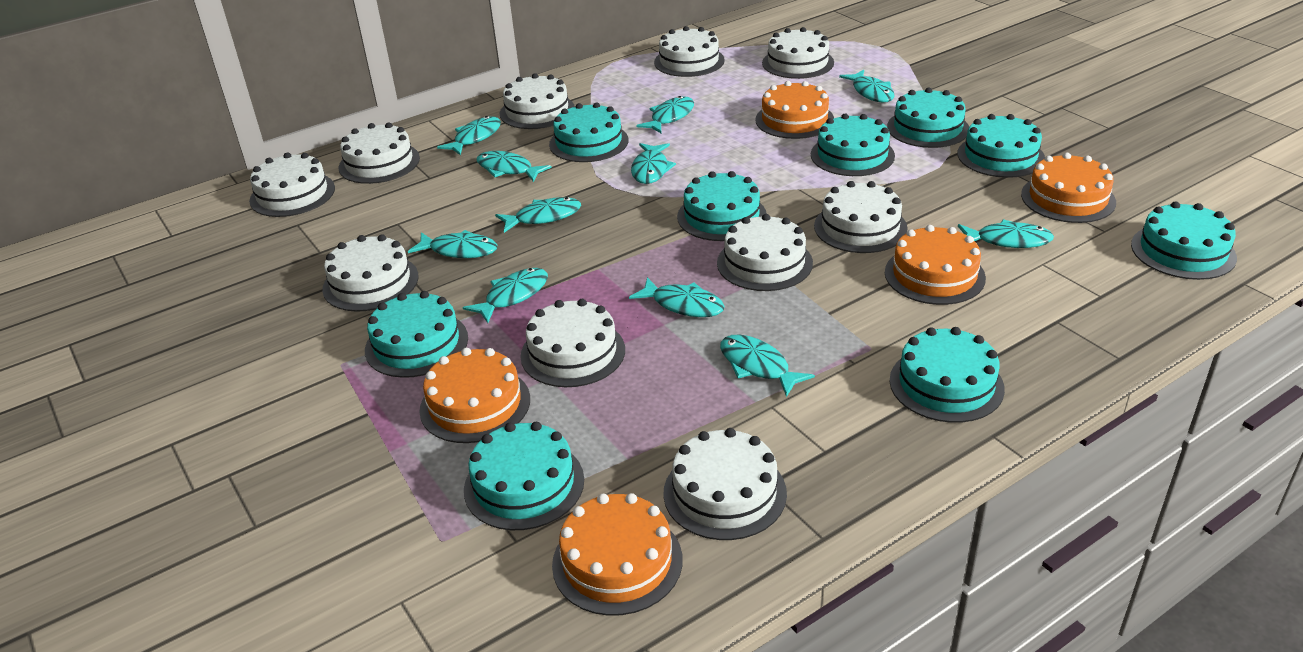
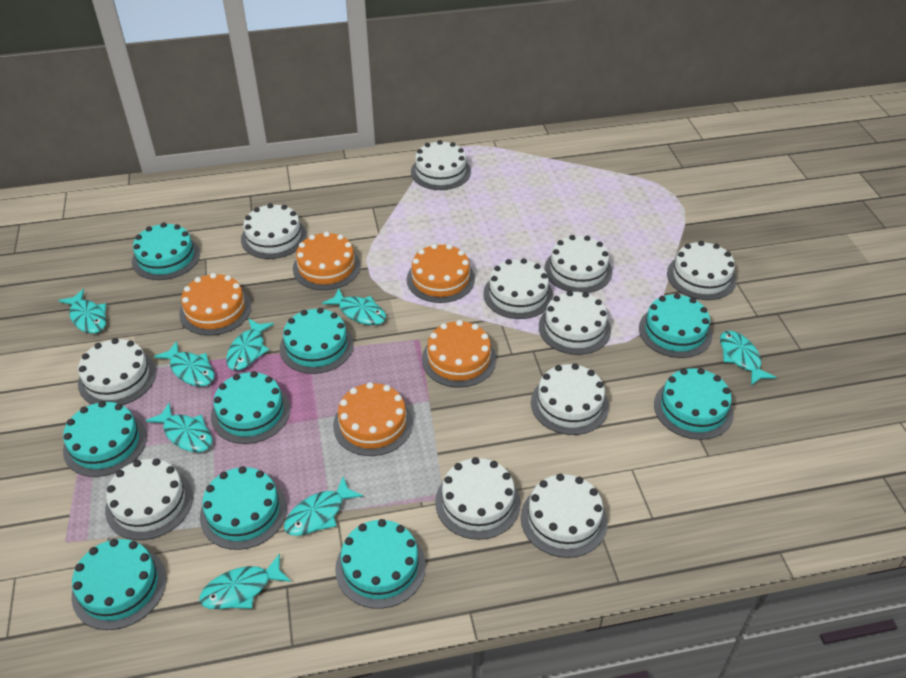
turquoise fish: 11 -> 8
white cake: 10 -> 11

